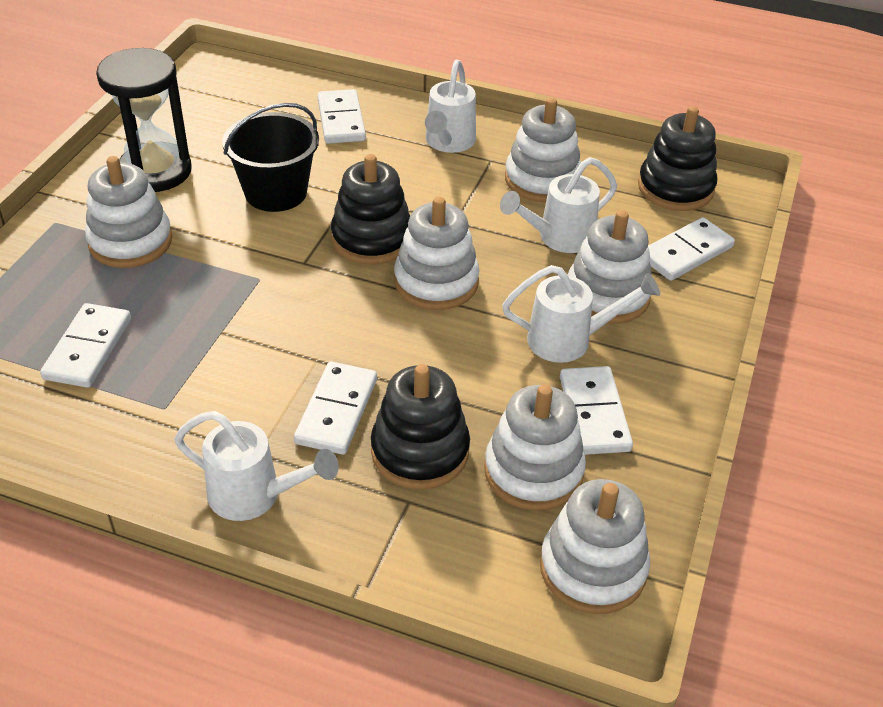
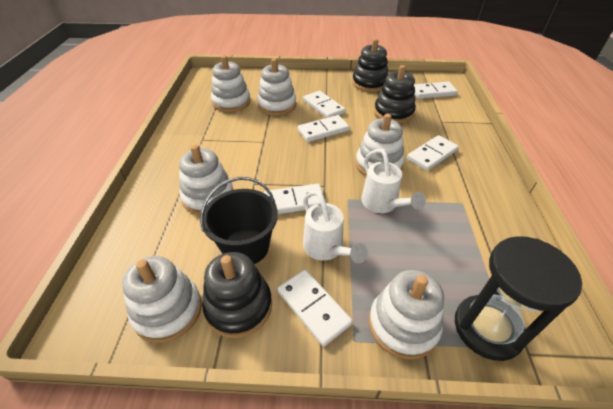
white domino: 5 -> 6
white watering can: 4 -> 2

